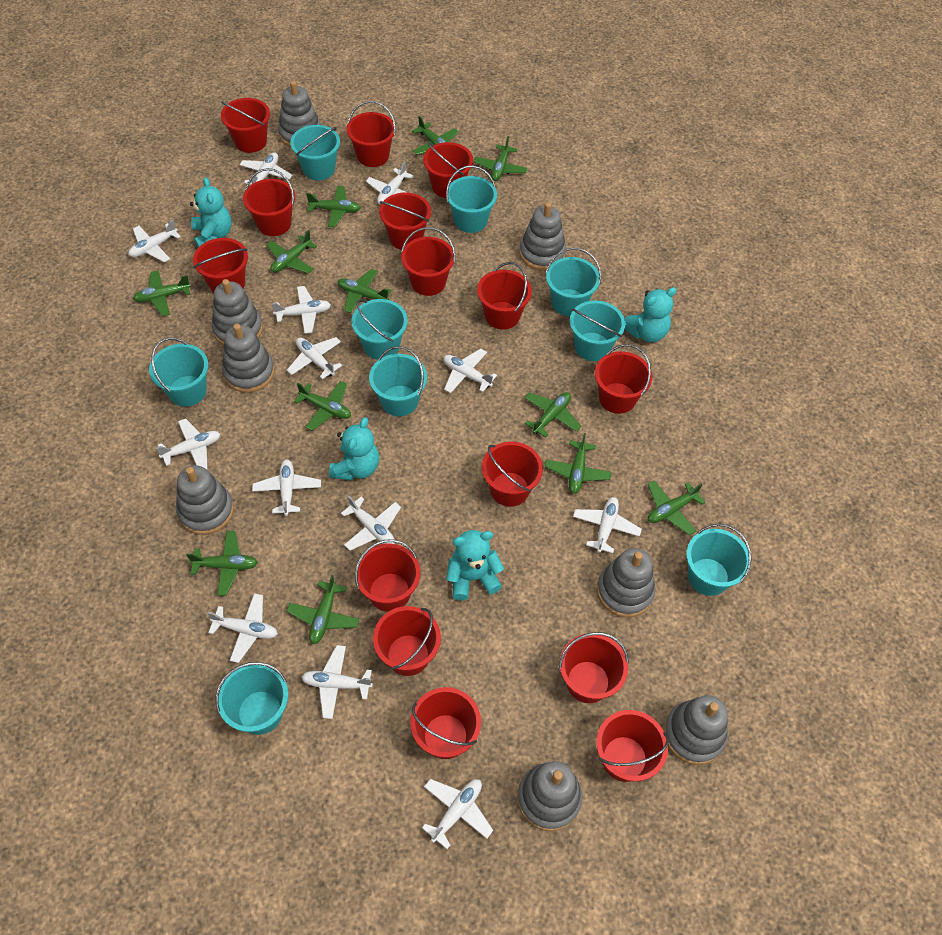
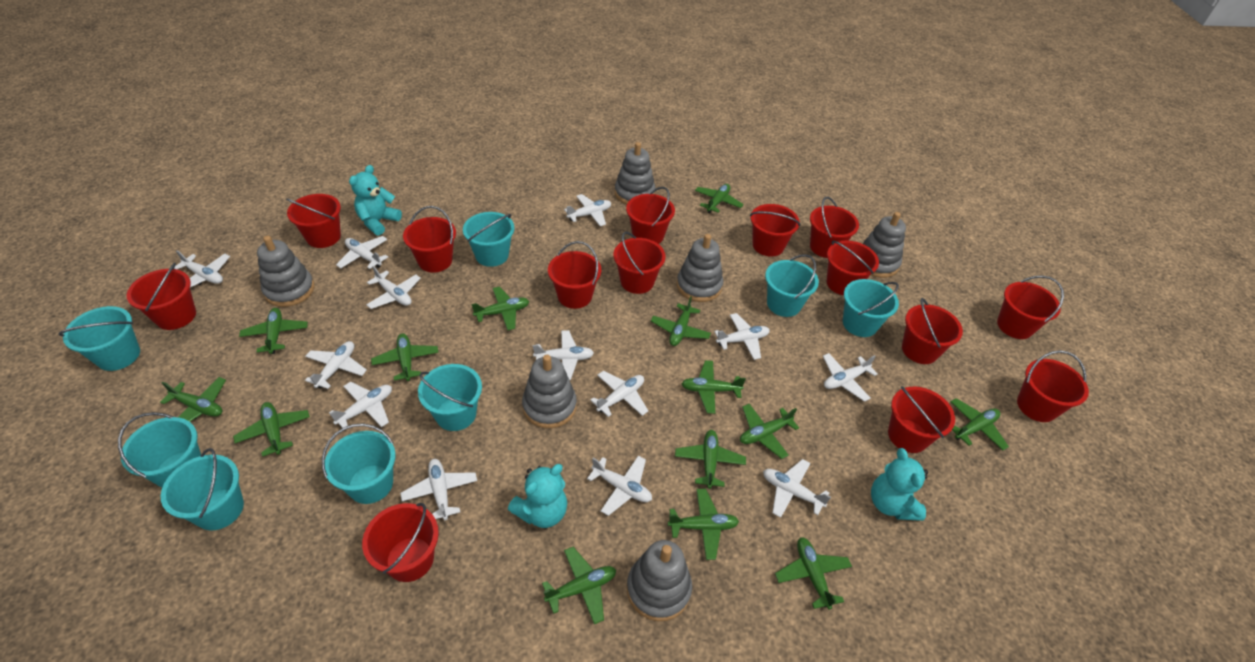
green plane: 12 -> 14
grey stacking toy: 8 -> 6
red bucket: 15 -> 14
turquoise bucket: 9 -> 8
turquoise teddy bear: 4 -> 3

